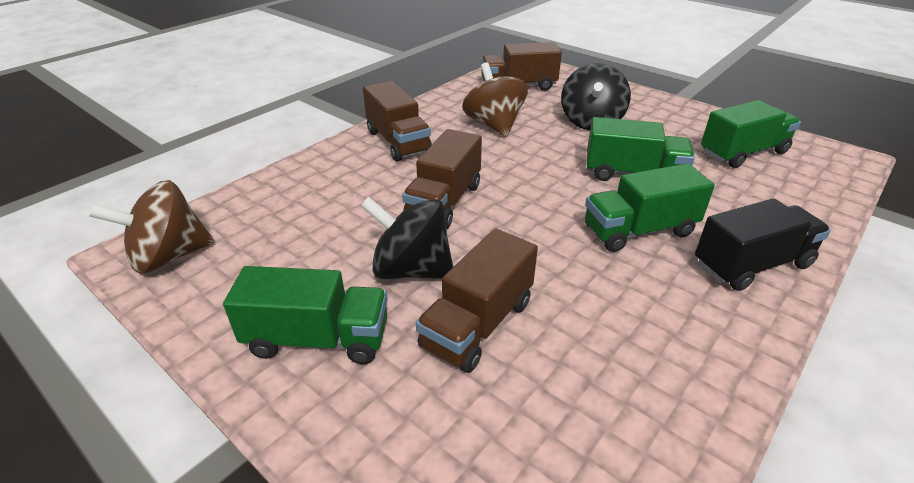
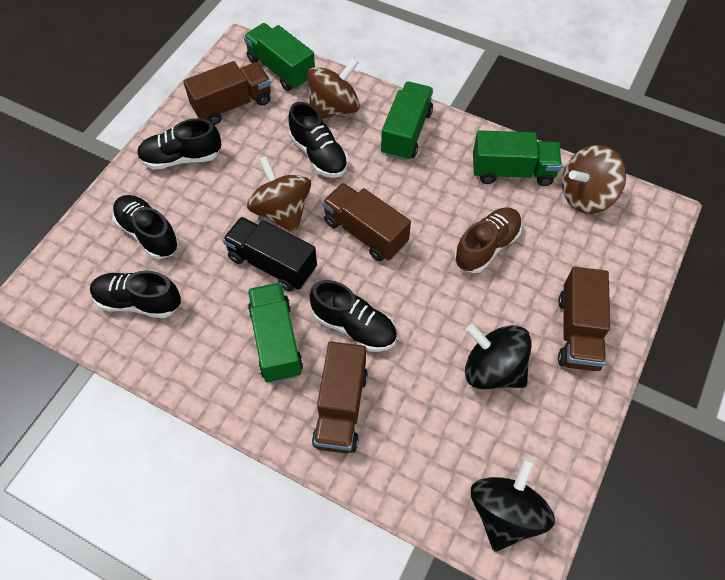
black shoe: 0 -> 5
brown shoe: 0 -> 1
brown spinning top: 2 -> 3

